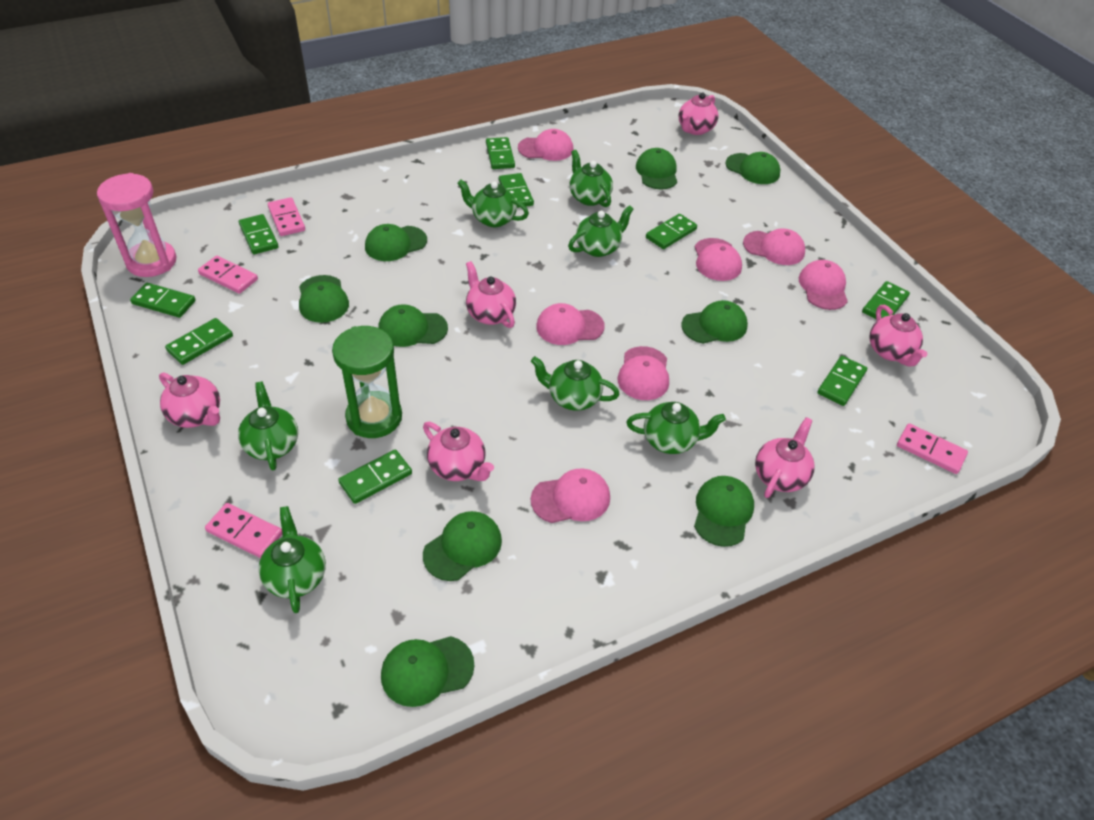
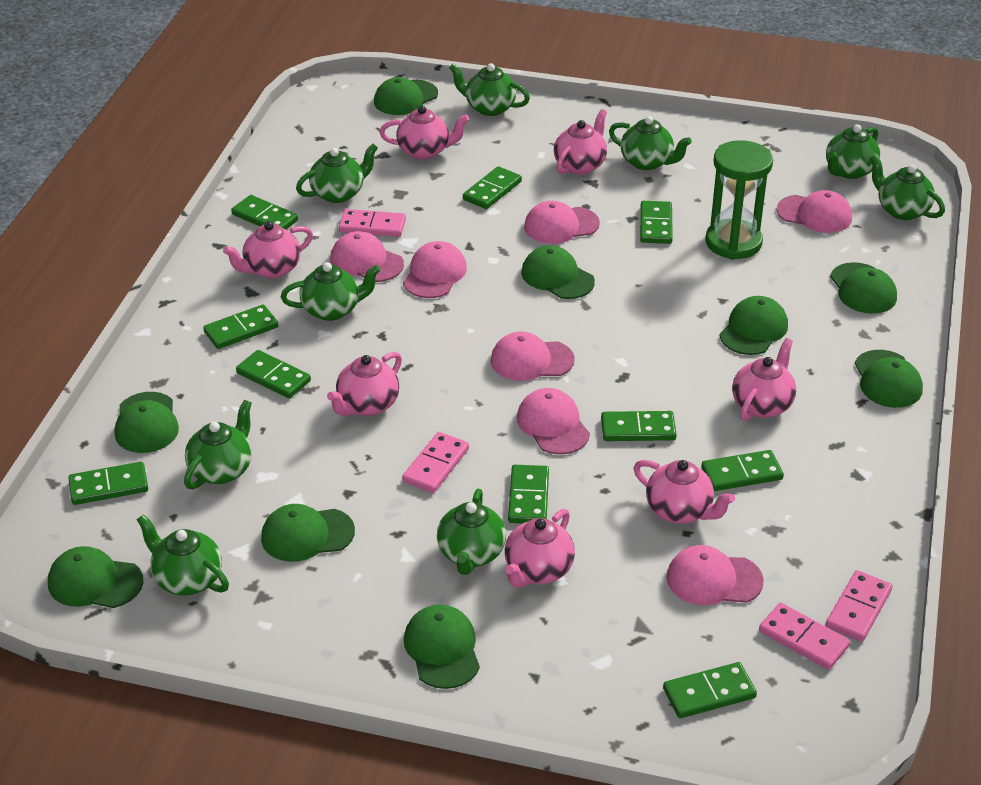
green domino: 9 -> 10
green teapot: 7 -> 9
pink hourglass: 1 -> 0
pink teapot: 6 -> 7

